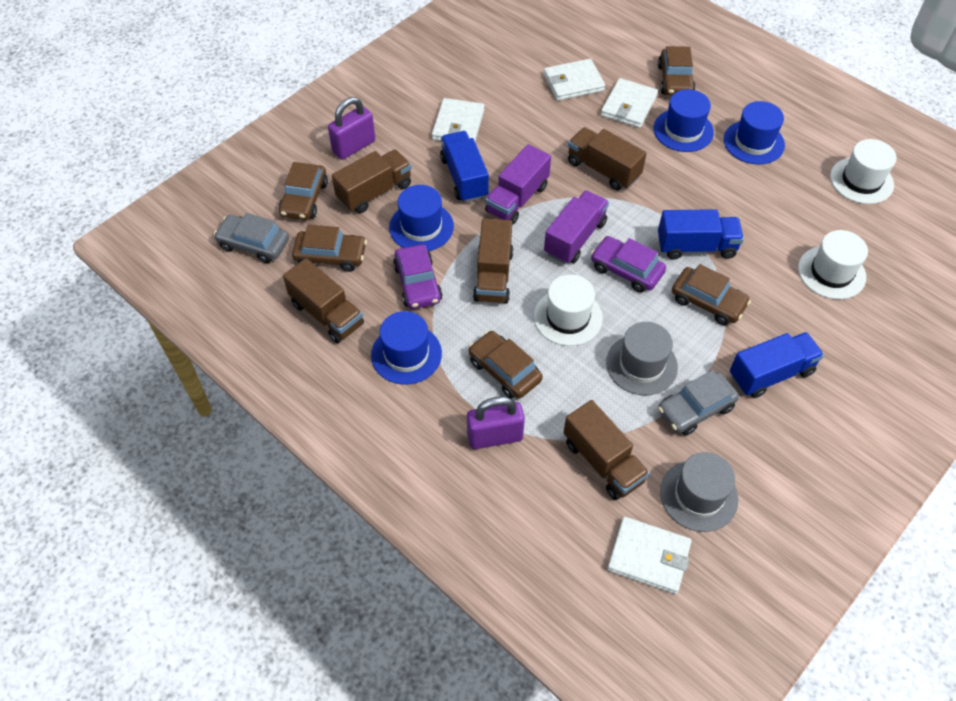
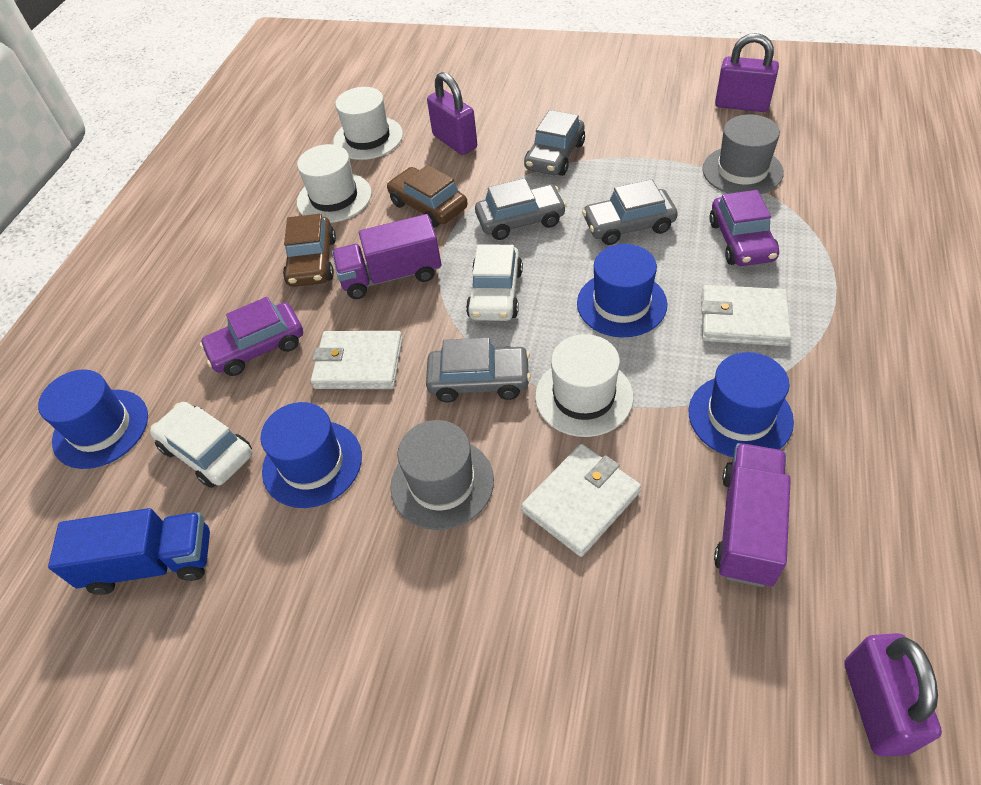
blue truck: 3 -> 1
brown car: 5 -> 2
brown truck: 5 -> 0
grey car: 2 -> 4
purple padlock: 2 -> 3
white car: 0 -> 2
white wallet: 4 -> 3

